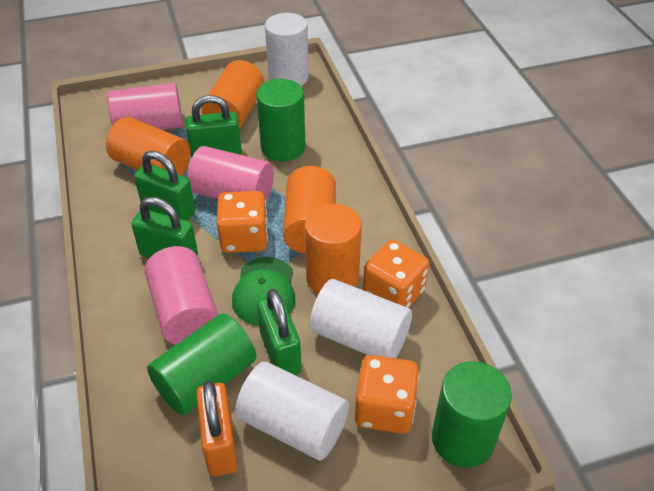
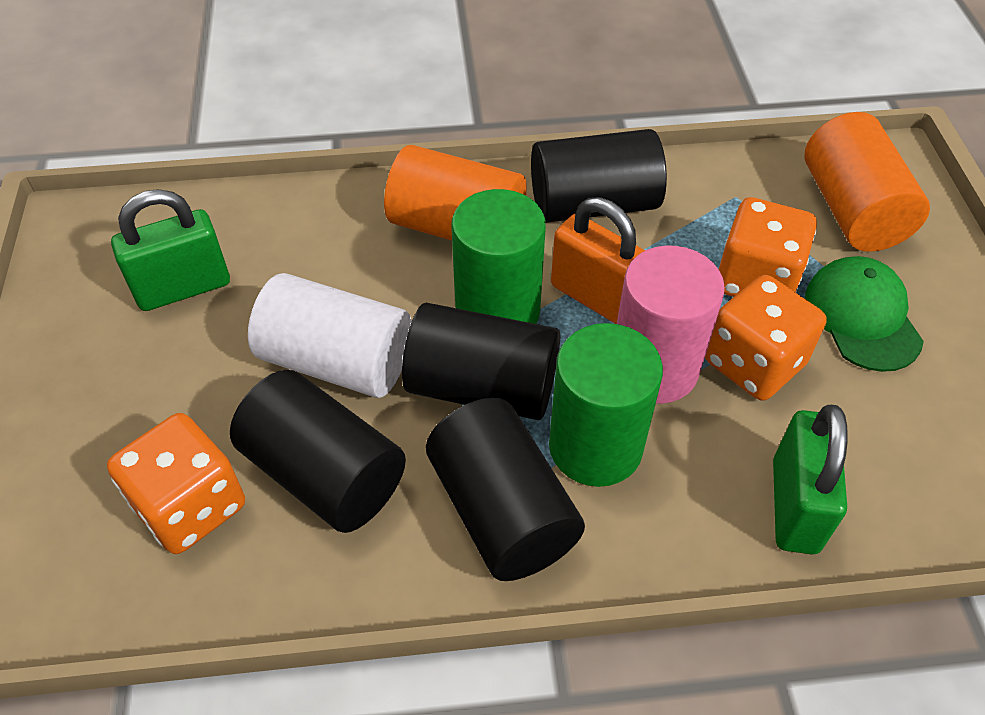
black cylinder: 0 -> 4
green cylinder: 3 -> 2
green padlock: 4 -> 2
orange cylinder: 4 -> 2
pink cylinder: 3 -> 1
white cylinder: 3 -> 1

